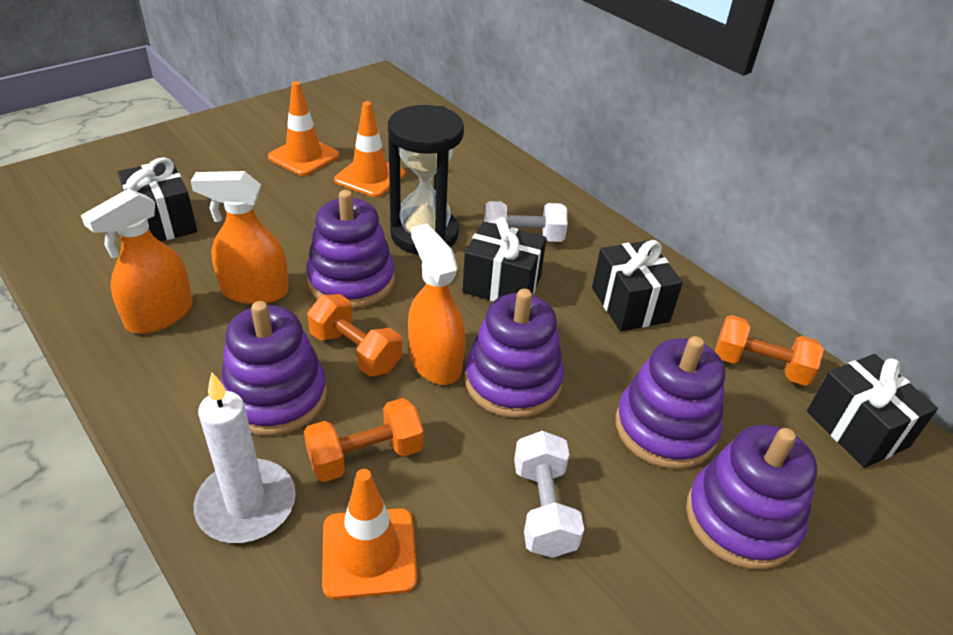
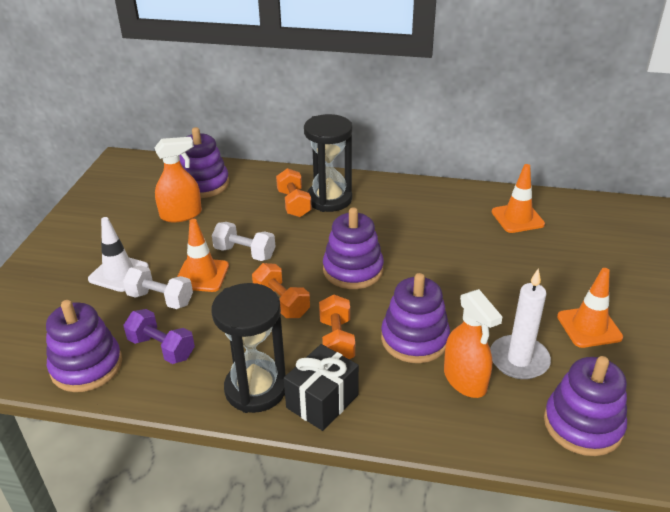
black gift: 4 -> 1
black hourglass: 1 -> 2
orange spray bottle: 3 -> 2
purple dumbbell: 0 -> 1
white traffic cone: 0 -> 1

